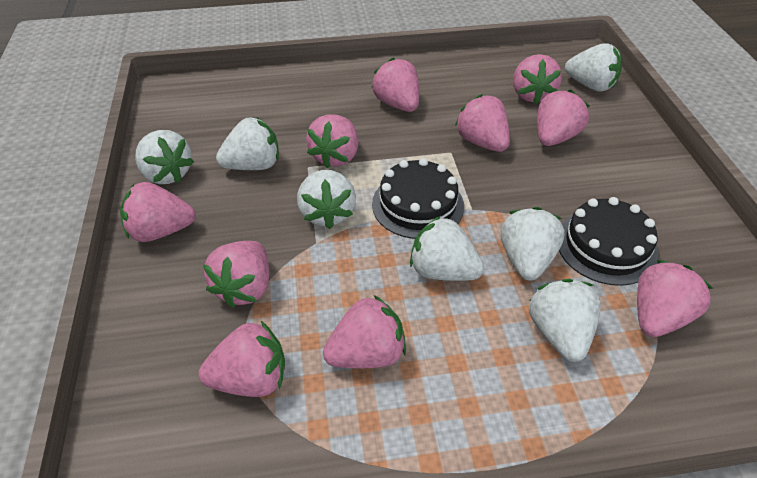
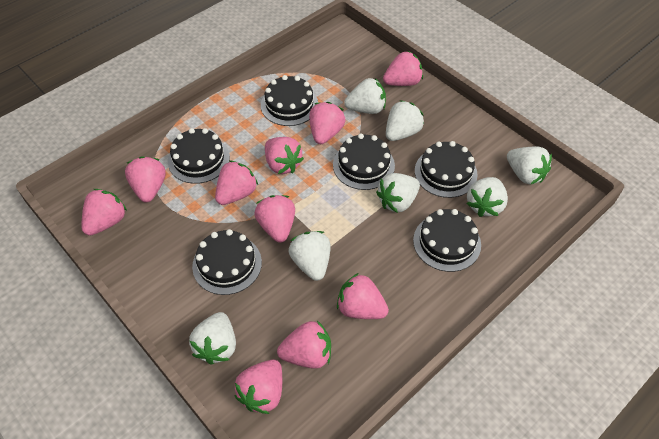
black cake: 2 -> 6

